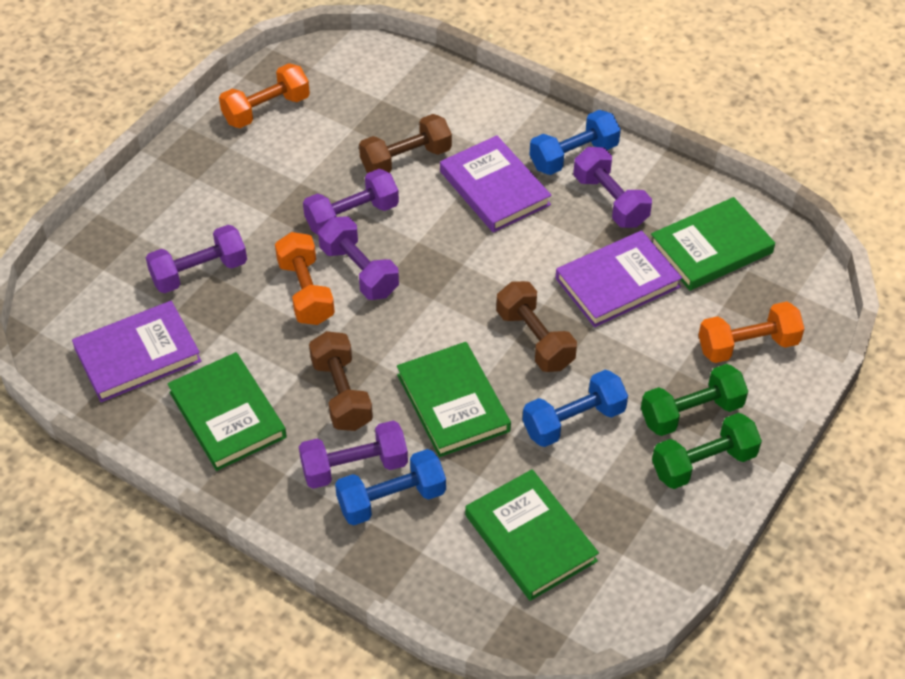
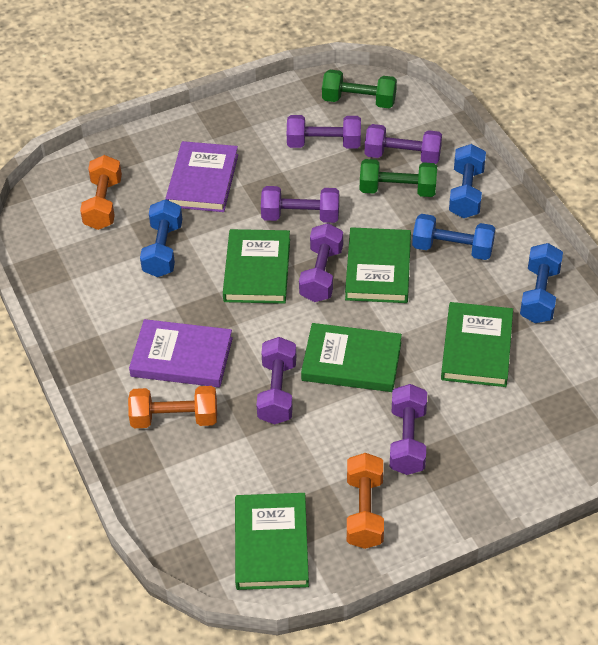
blue dumbbell: 3 -> 4
brown dumbbell: 3 -> 0
green book: 4 -> 5
purple book: 3 -> 2
purple dumbbell: 5 -> 6

